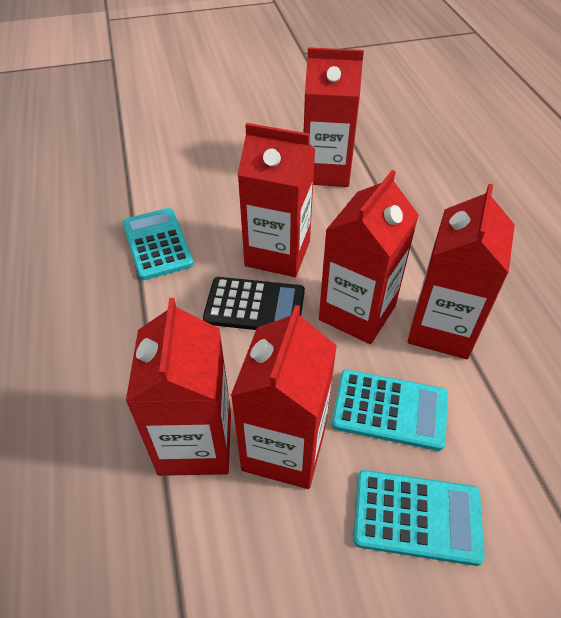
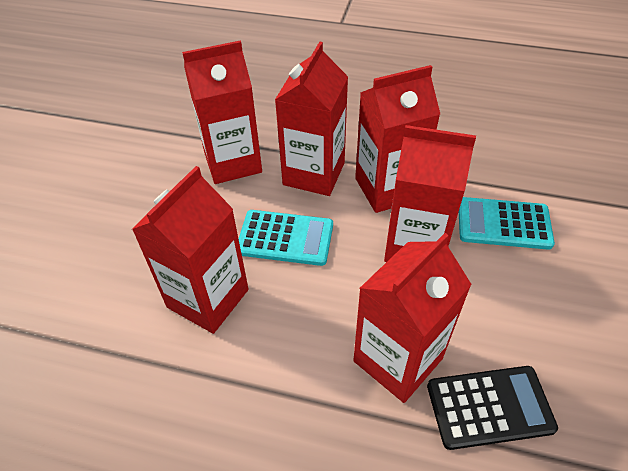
turquoise calculator: 3 -> 2

